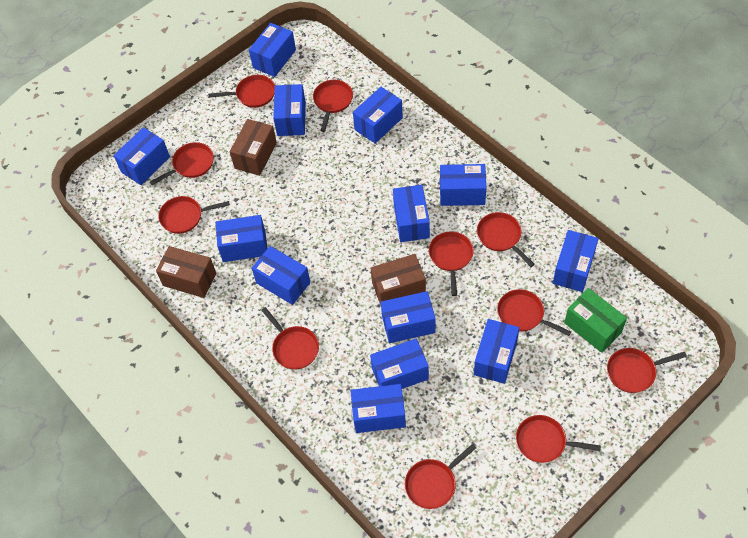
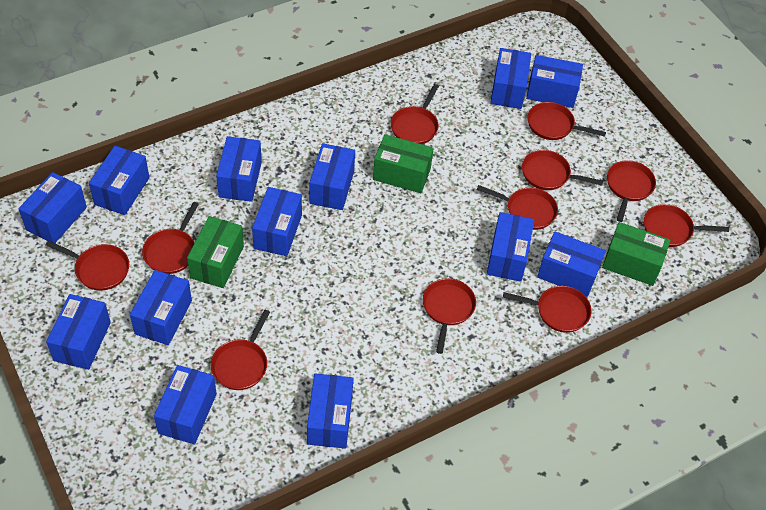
brown box: 3 -> 0
green box: 1 -> 3

